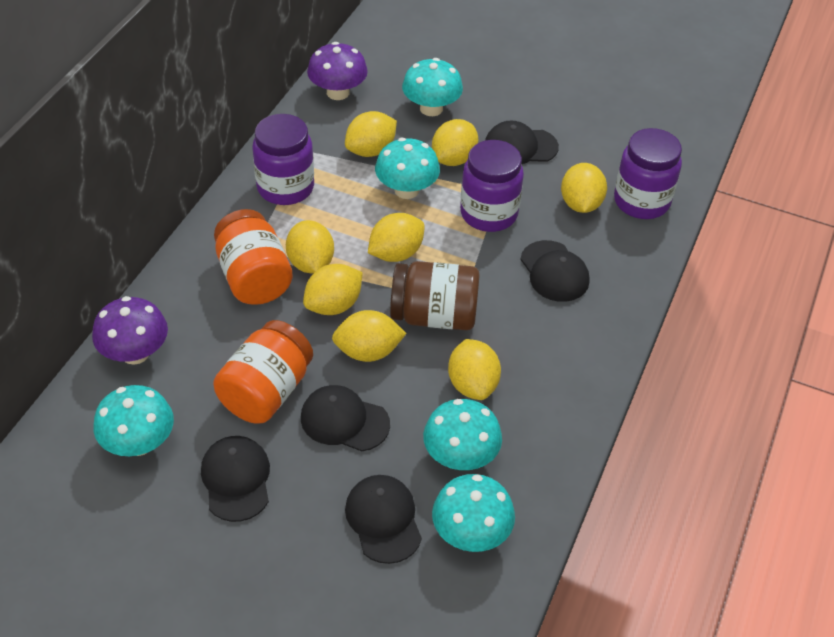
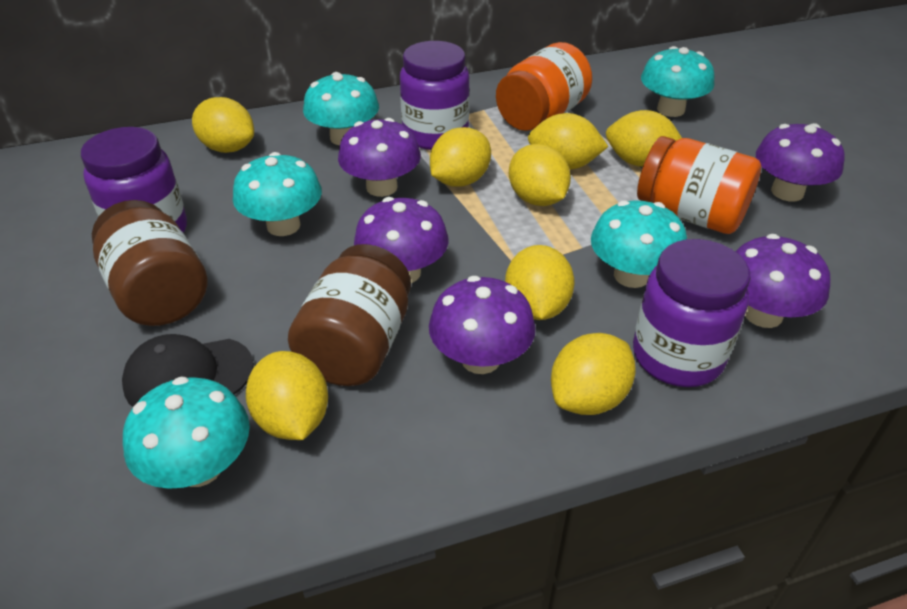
black cap: 5 -> 1
brown jar: 1 -> 2
purple mushroom: 2 -> 5

